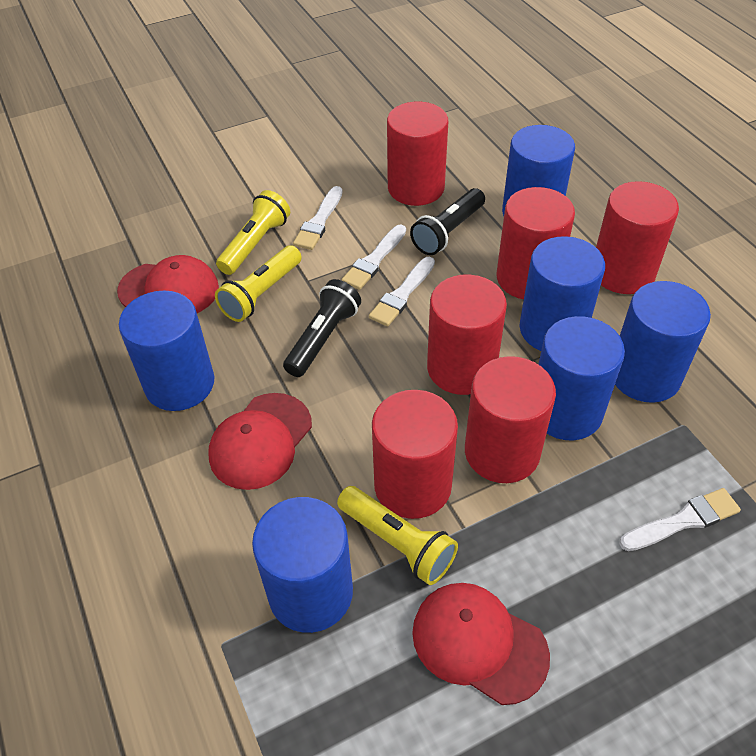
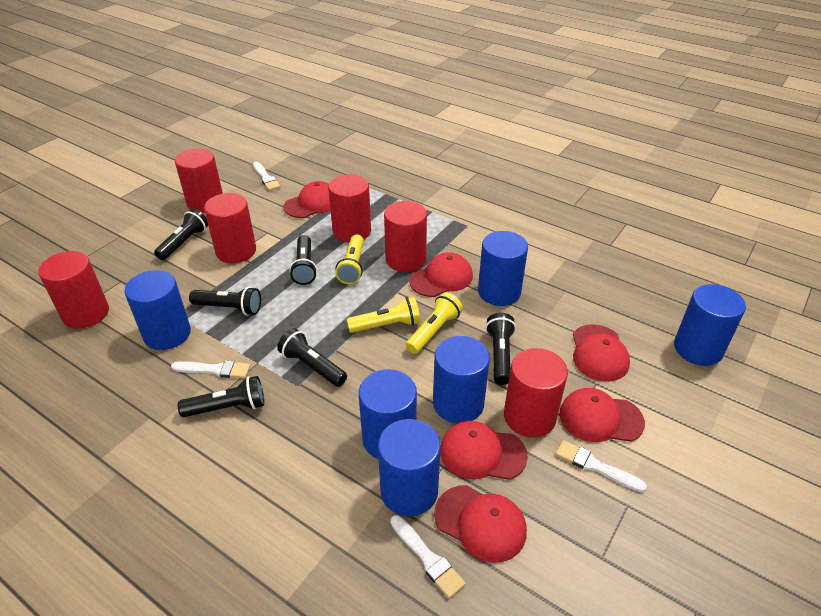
black flashlight: 2 -> 6
red cap: 3 -> 6

